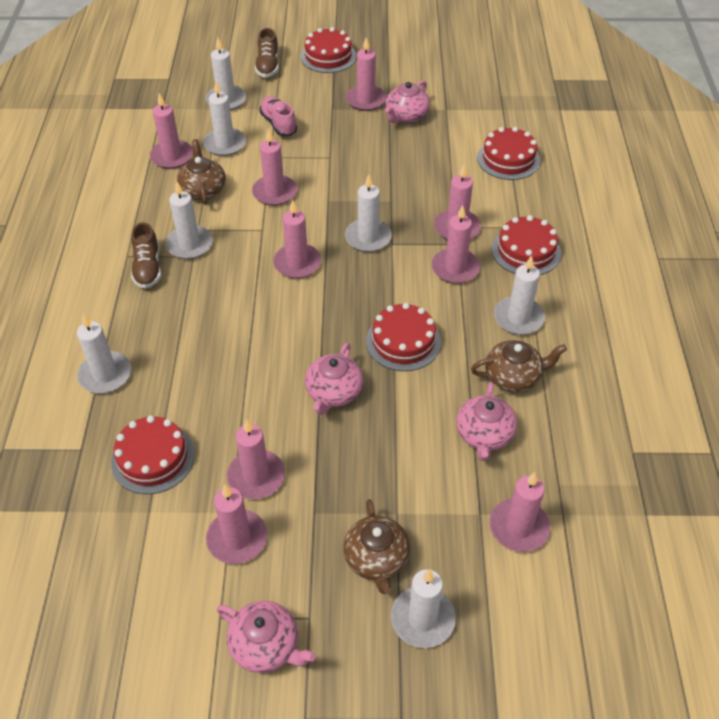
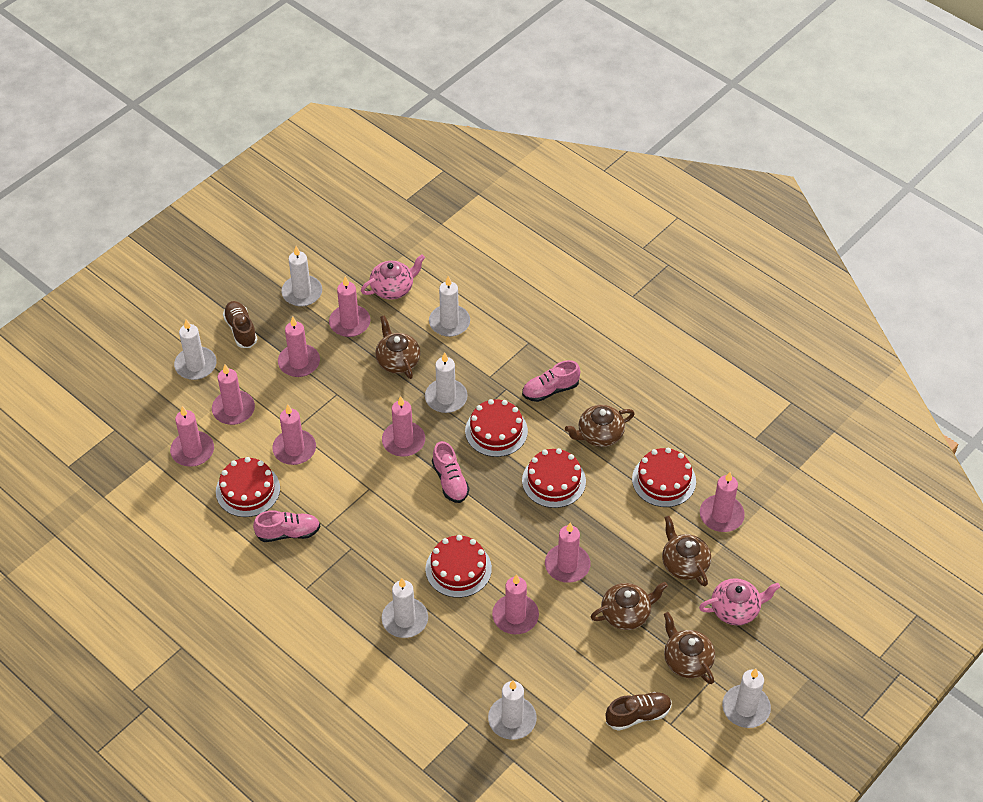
brown teapot: 3 -> 5
pink shoe: 1 -> 3
pink teapot: 4 -> 2

